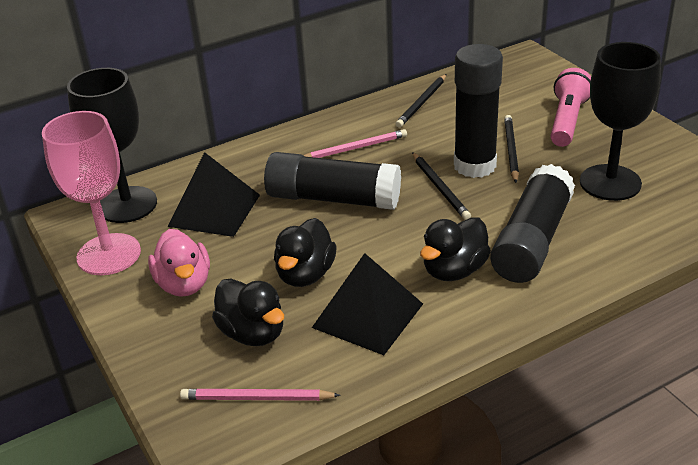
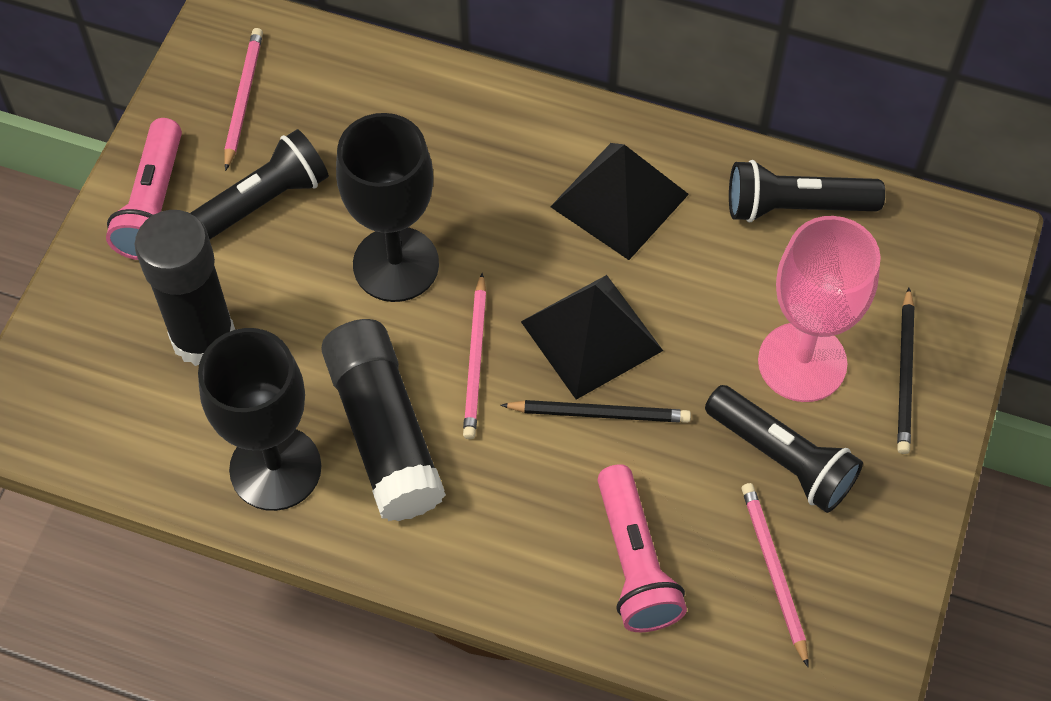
black duck: 3 -> 0
black flashlight: 0 -> 3
black glue stick: 3 -> 2
black pencil: 3 -> 2
pink duck: 1 -> 0
pink flashlight: 1 -> 2
pink pencil: 2 -> 3

